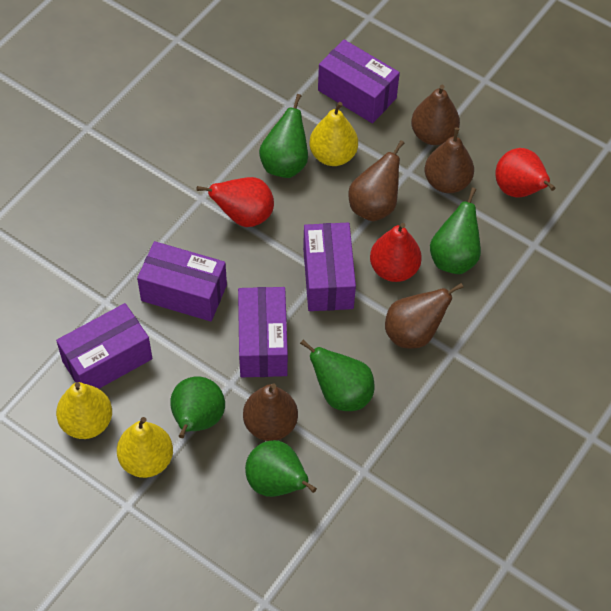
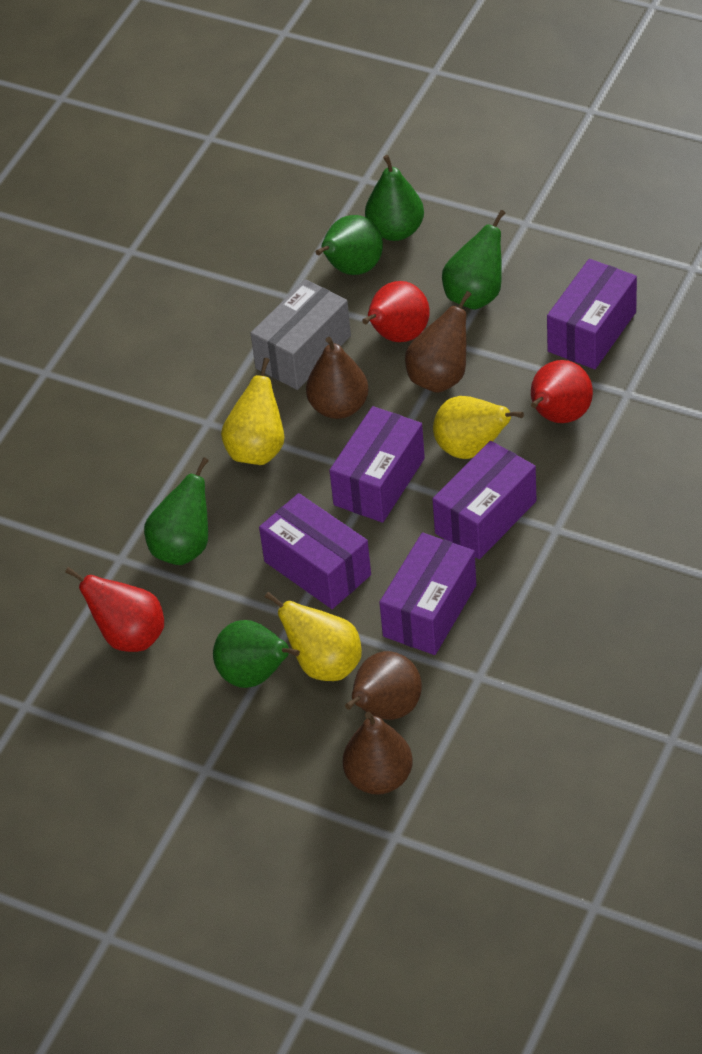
brown pear: 5 -> 4
grey box: 0 -> 1

